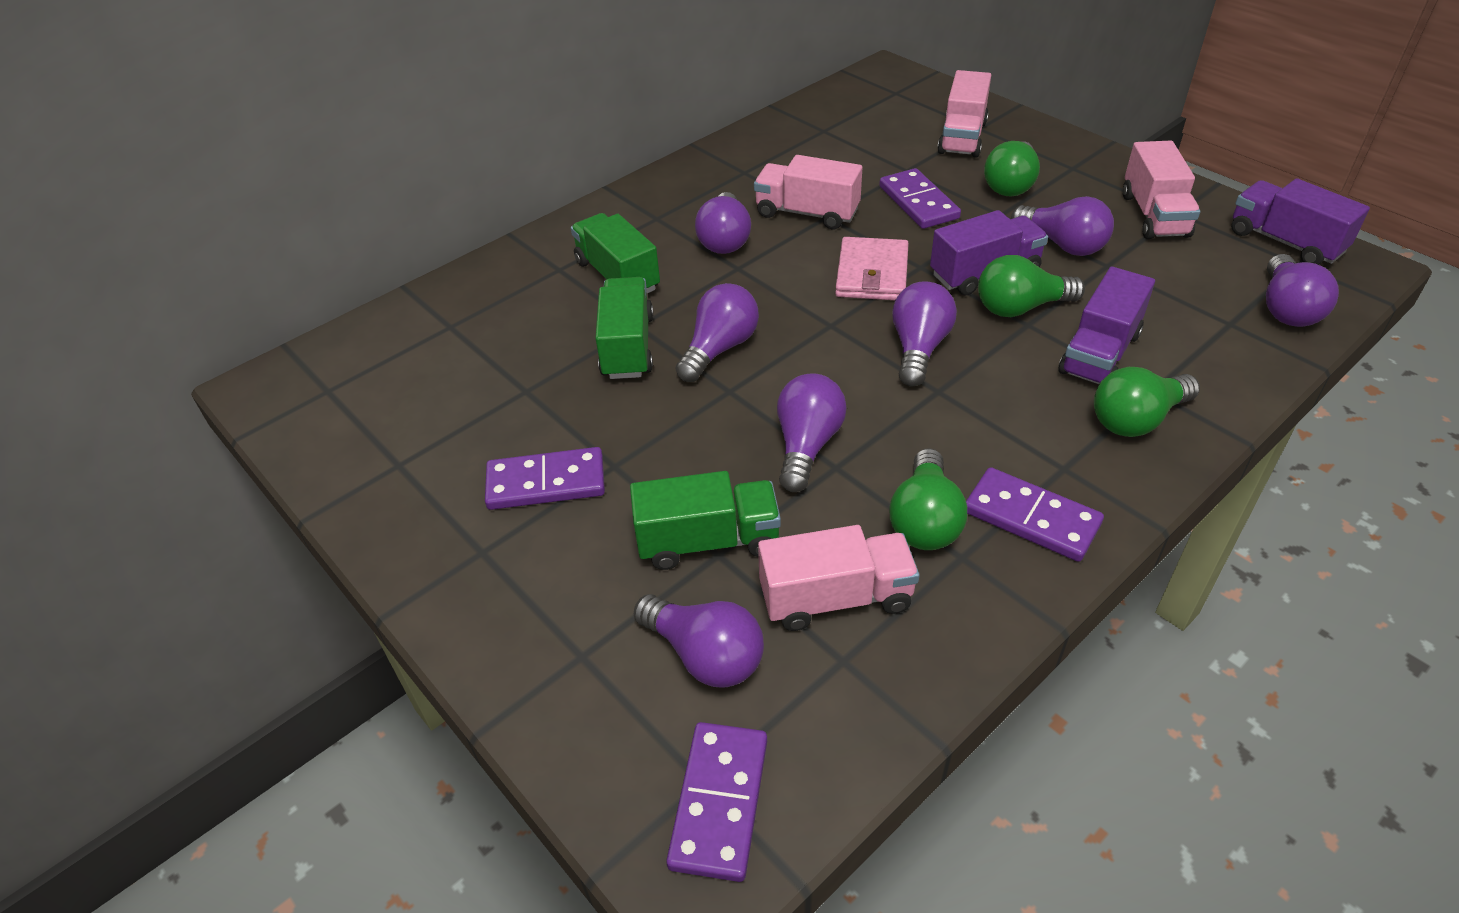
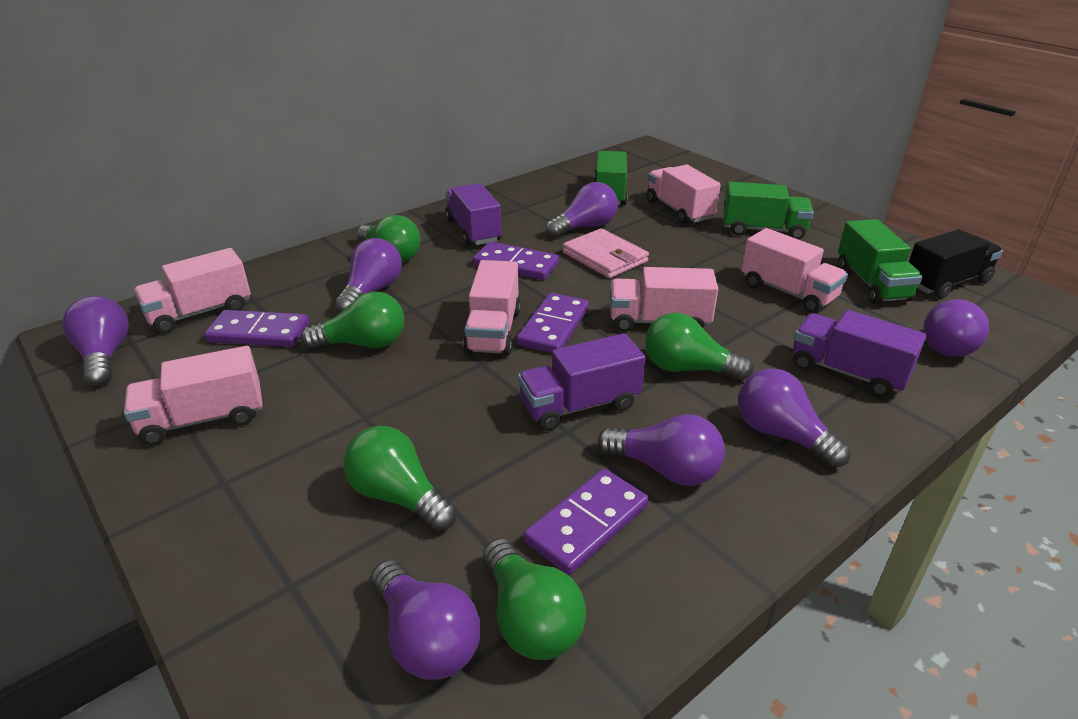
black truck: 0 -> 1
green light bulb: 4 -> 5
pink truck: 4 -> 6

